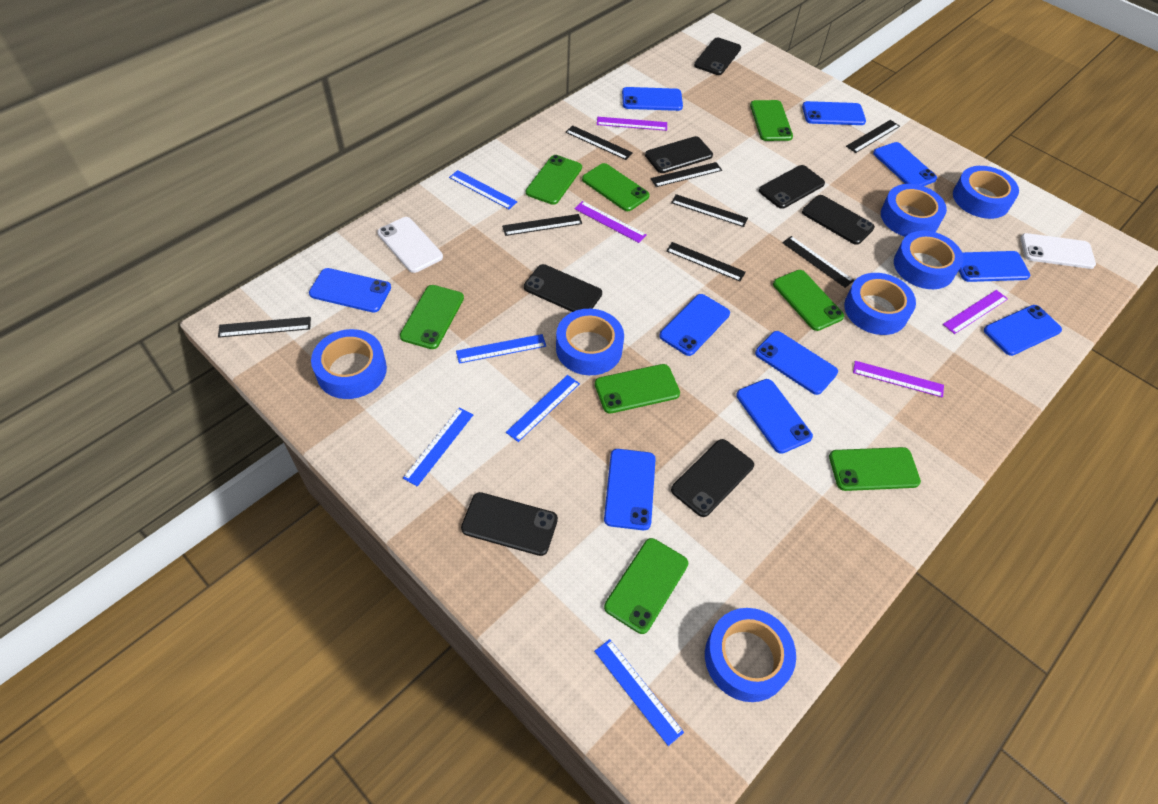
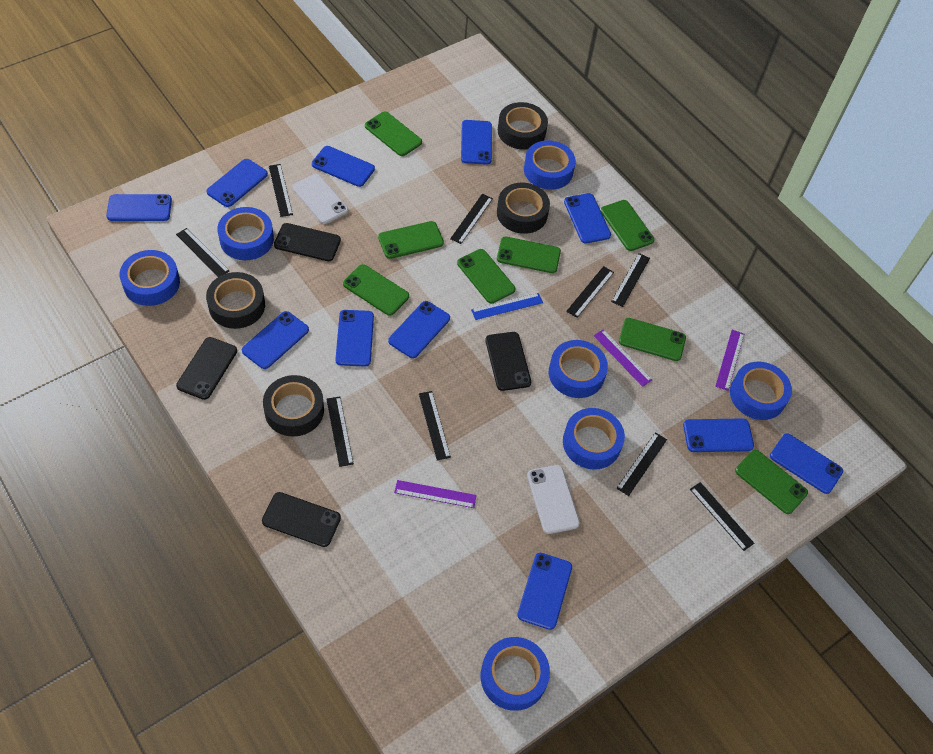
black phone: 7 -> 4
black ruler: 8 -> 9
black tape: 0 -> 4
blue phone: 10 -> 11
blue ruler: 5 -> 1
purple ruler: 4 -> 3

